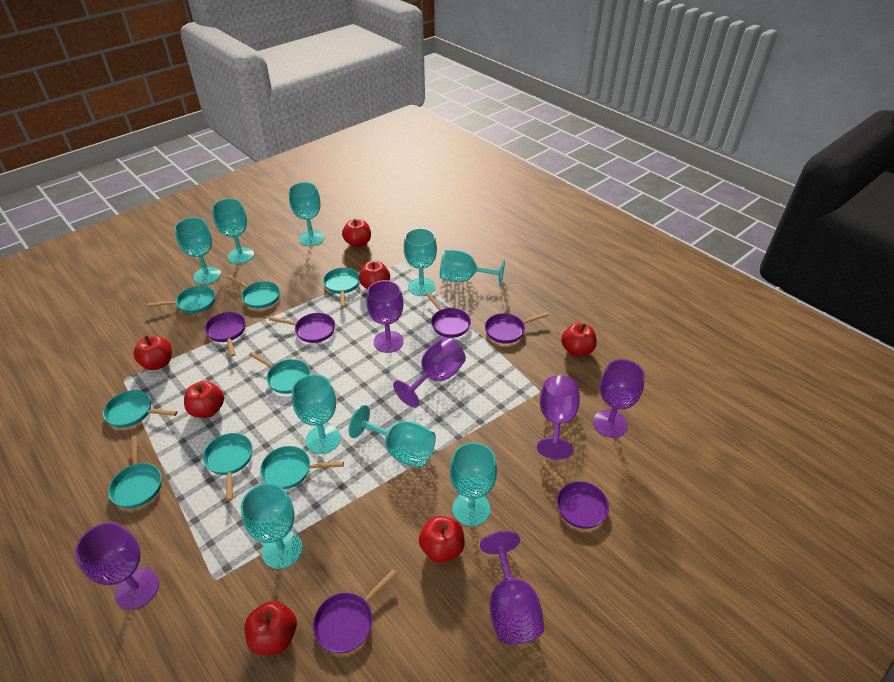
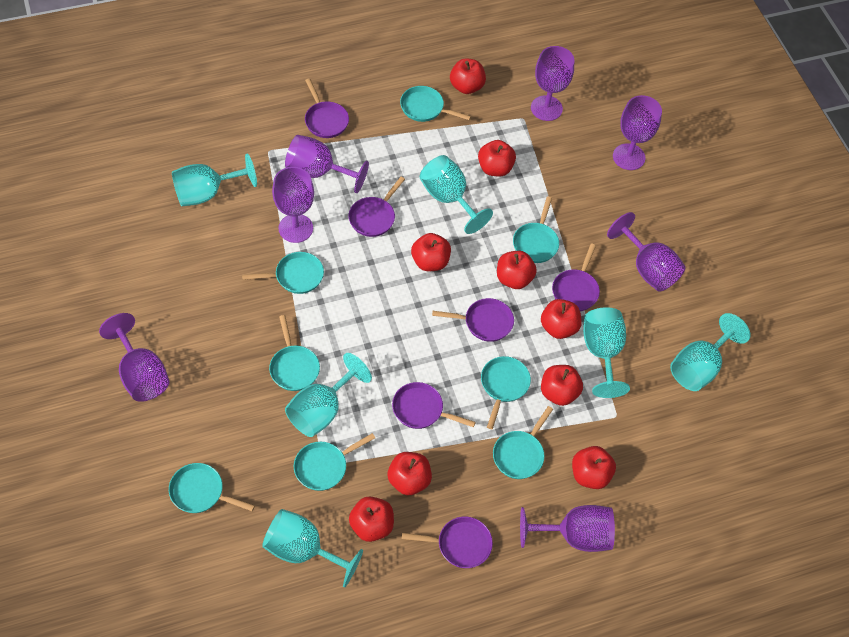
purple goblet: 6 -> 7
red apple: 7 -> 9
turquoise goblet: 9 -> 6

